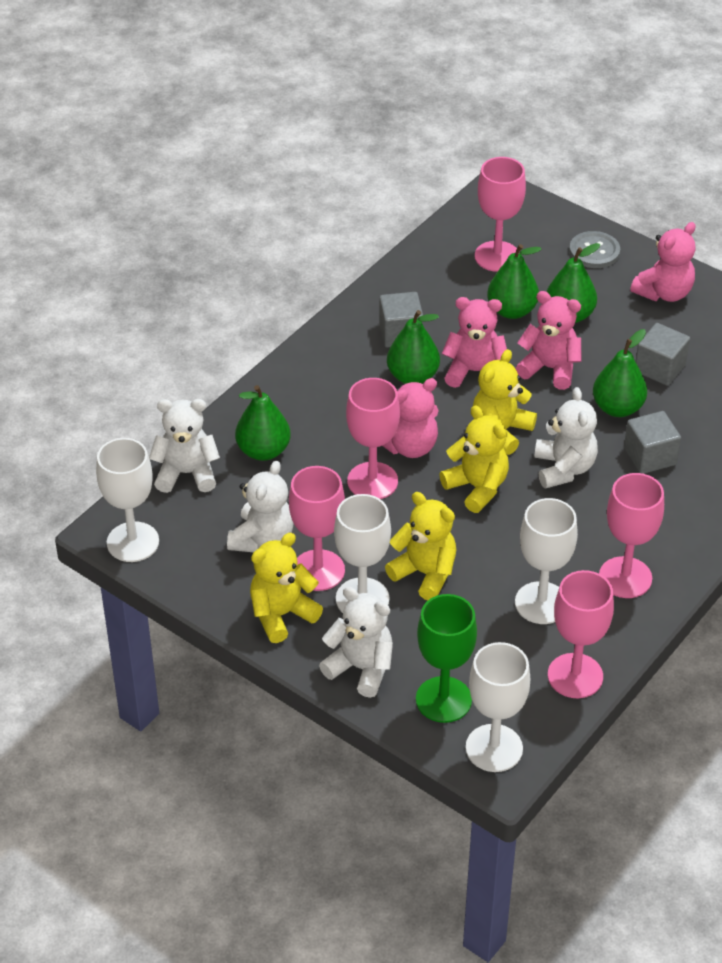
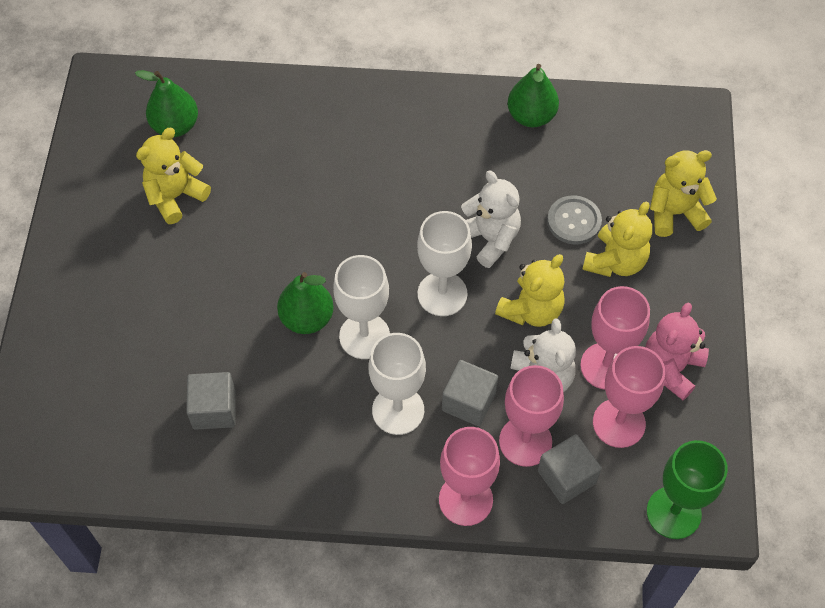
green pear: 5 -> 3
pink goblet: 5 -> 4
pink teddy bear: 4 -> 1
white goblet: 4 -> 3
white teddy bear: 4 -> 2

